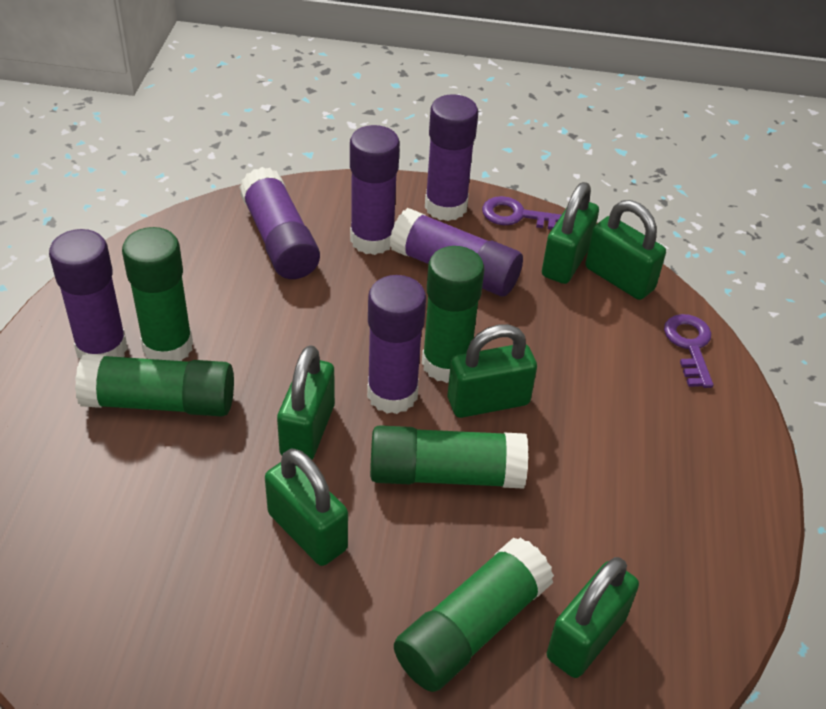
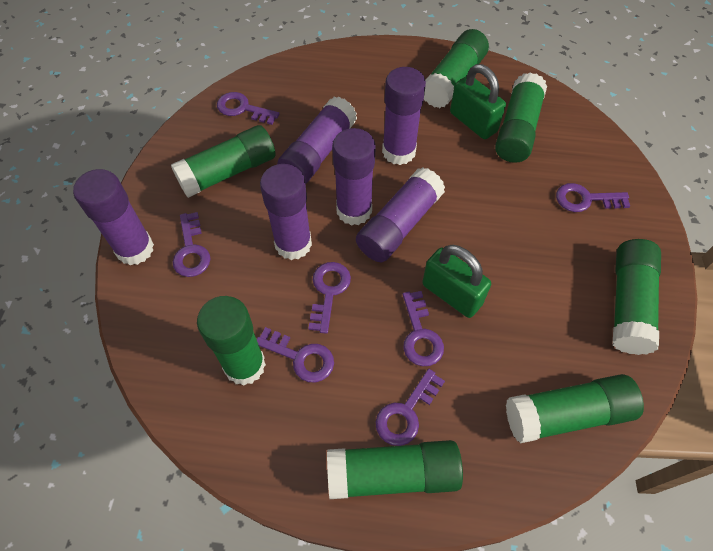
green glue stick: 5 -> 7
green padlock: 6 -> 2
purple key: 2 -> 7

